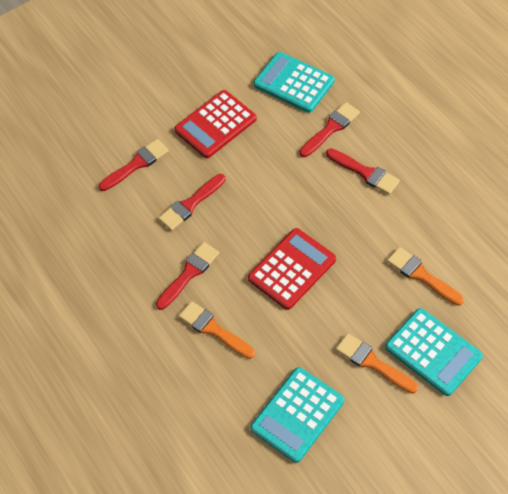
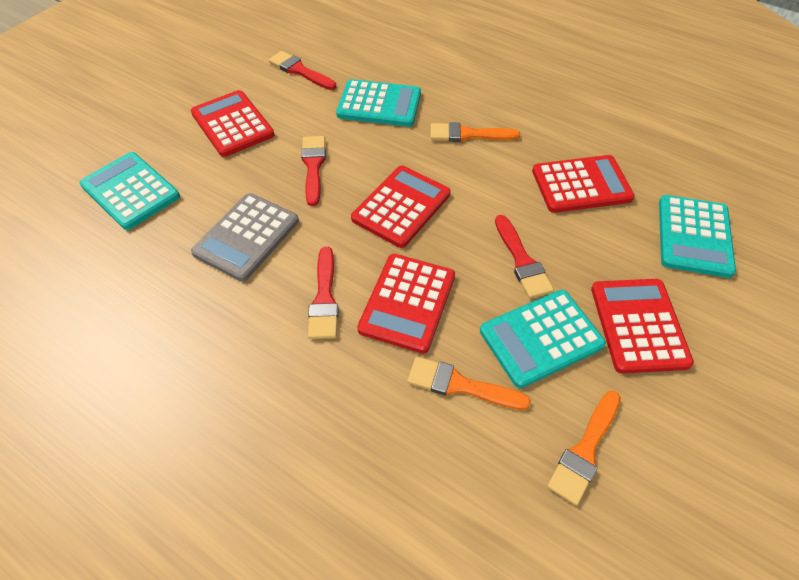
grey calculator: 0 -> 1
red brush: 5 -> 4
red calculator: 2 -> 5
turquoise calculator: 3 -> 4

